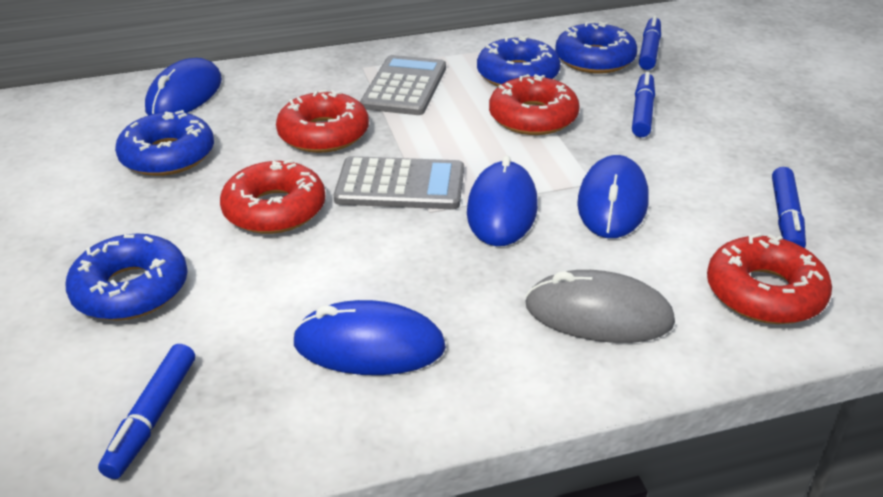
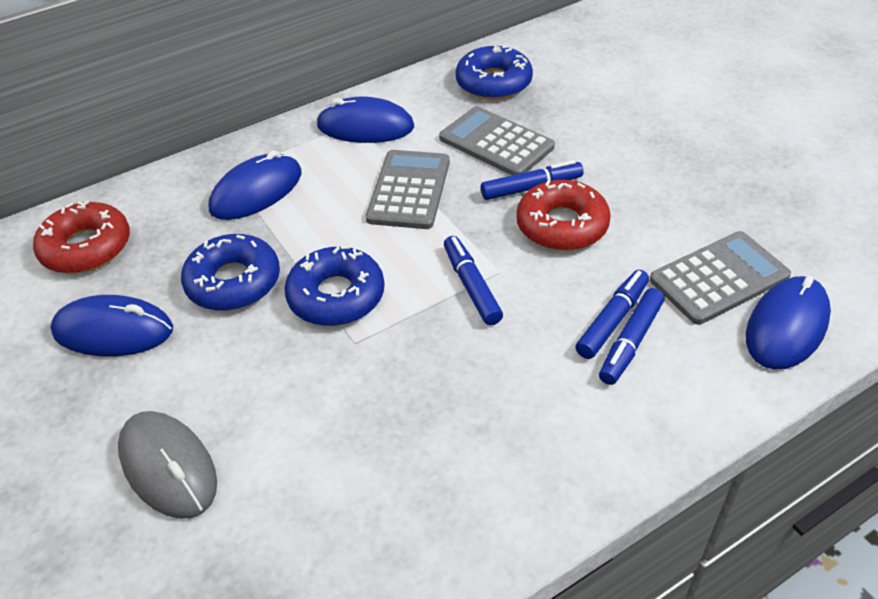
blue donut: 4 -> 3
grey calculator: 2 -> 3
red donut: 4 -> 2

